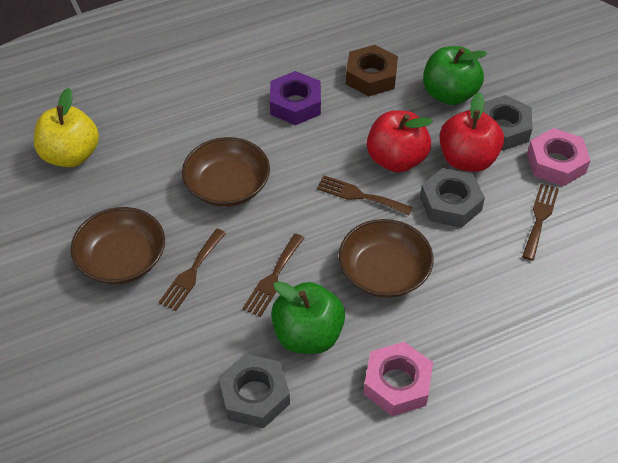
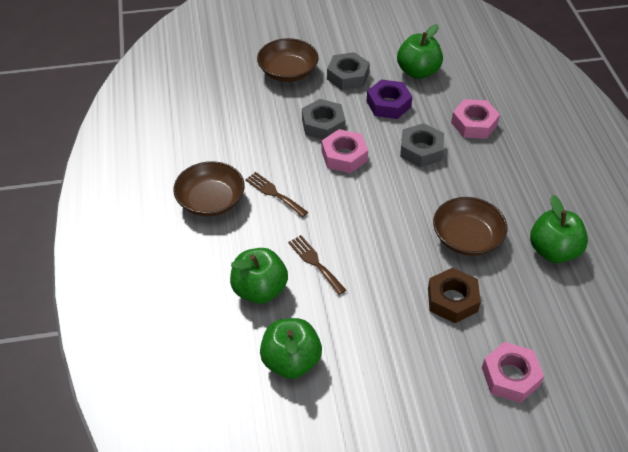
brown fork: 4 -> 2
green apple: 2 -> 4
pink nut: 2 -> 3
red apple: 2 -> 0
yellow apple: 1 -> 0

